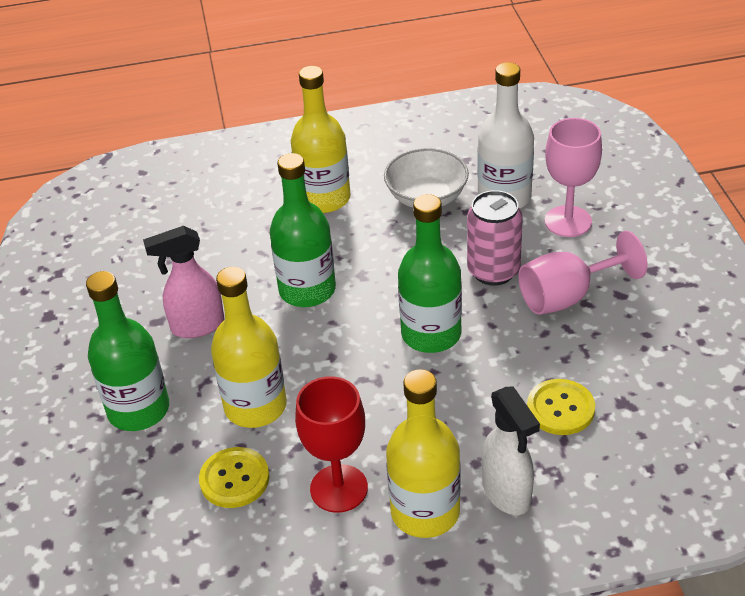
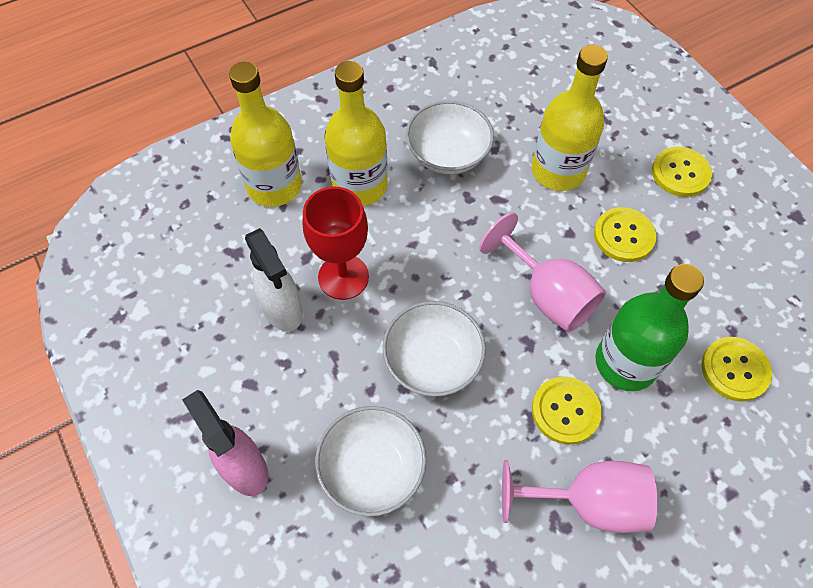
green bottle: 3 -> 1
pink can: 1 -> 0
white bottle: 1 -> 0
white bowl: 1 -> 3
yellow button: 2 -> 4

